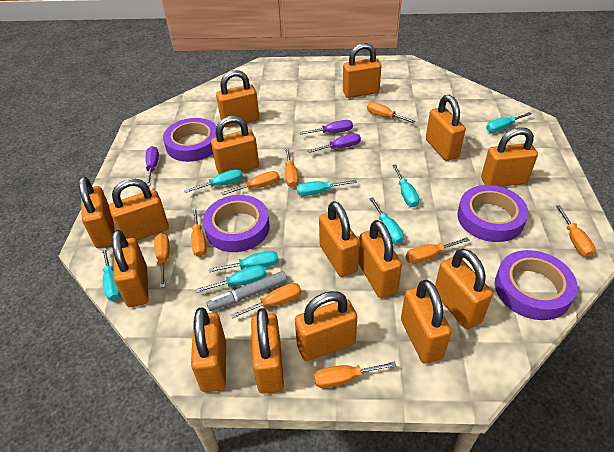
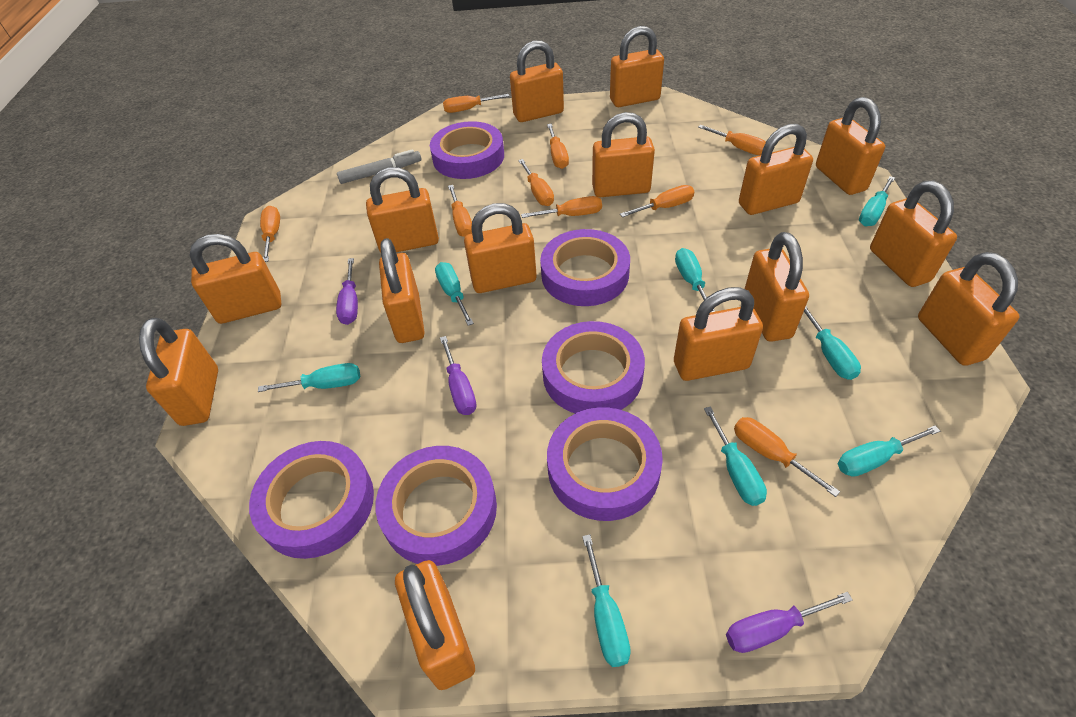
purple tape: 4 -> 6

